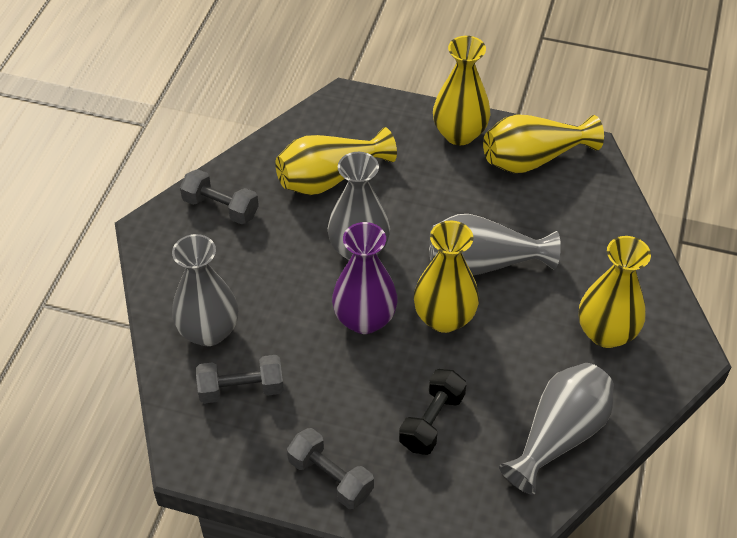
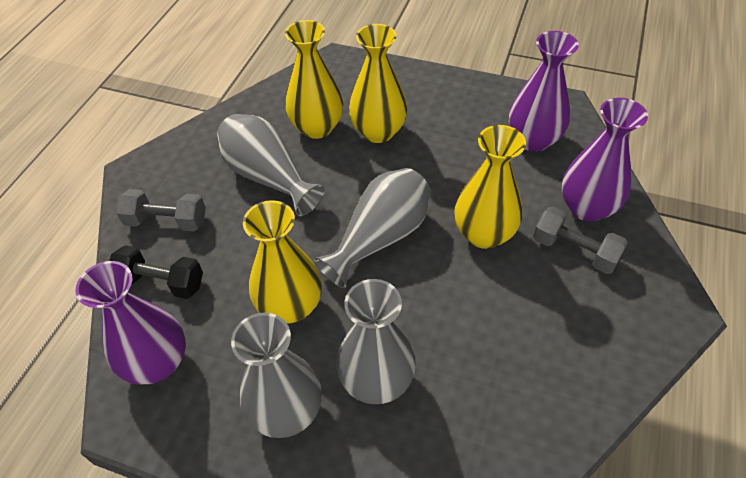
grey dumbbell: 3 -> 2
purple vase: 1 -> 3
yellow vase: 5 -> 4

